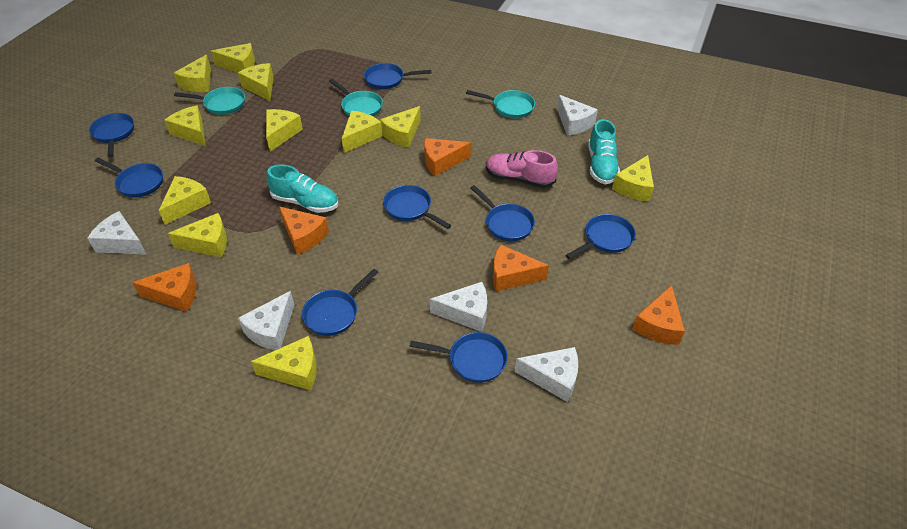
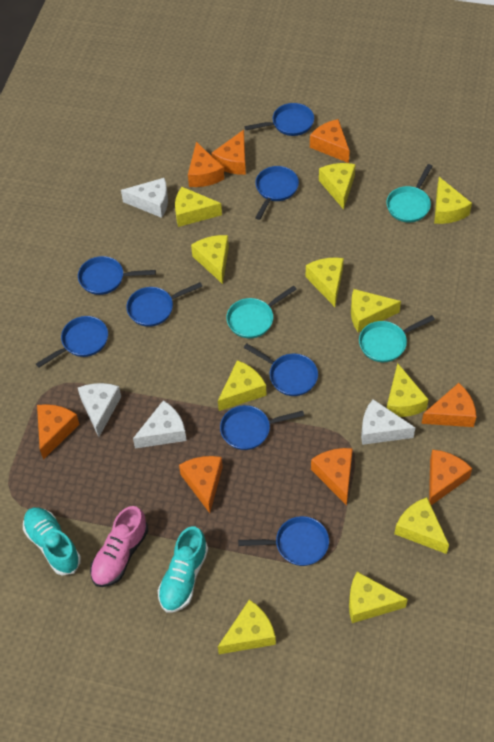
orange cheese: 5 -> 8
white cheese: 5 -> 4

